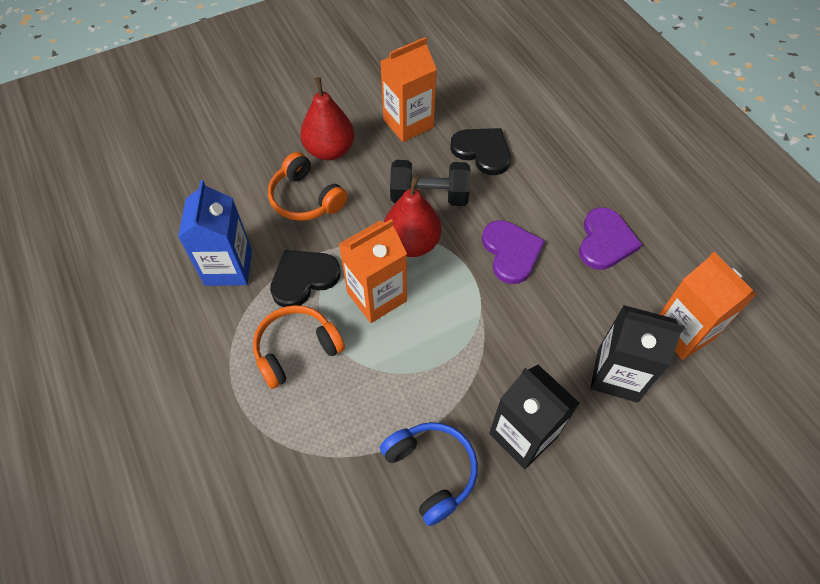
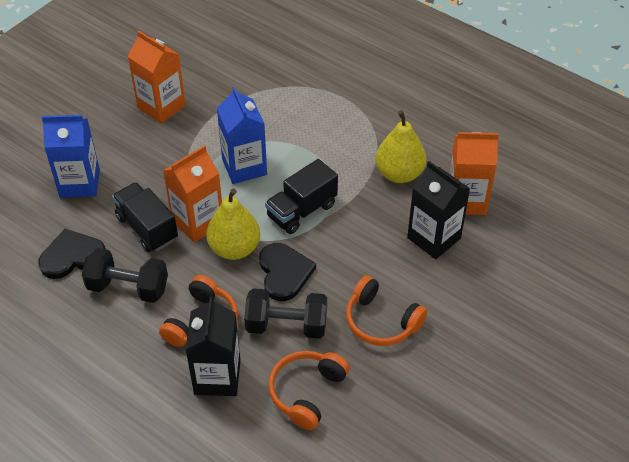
black dumbbell: 1 -> 2
black truck: 0 -> 2
blue carton: 1 -> 2
blue headphones: 1 -> 0
orange headphones: 2 -> 3
purple heart: 2 -> 0
red pear: 2 -> 0
yellow pear: 0 -> 2

